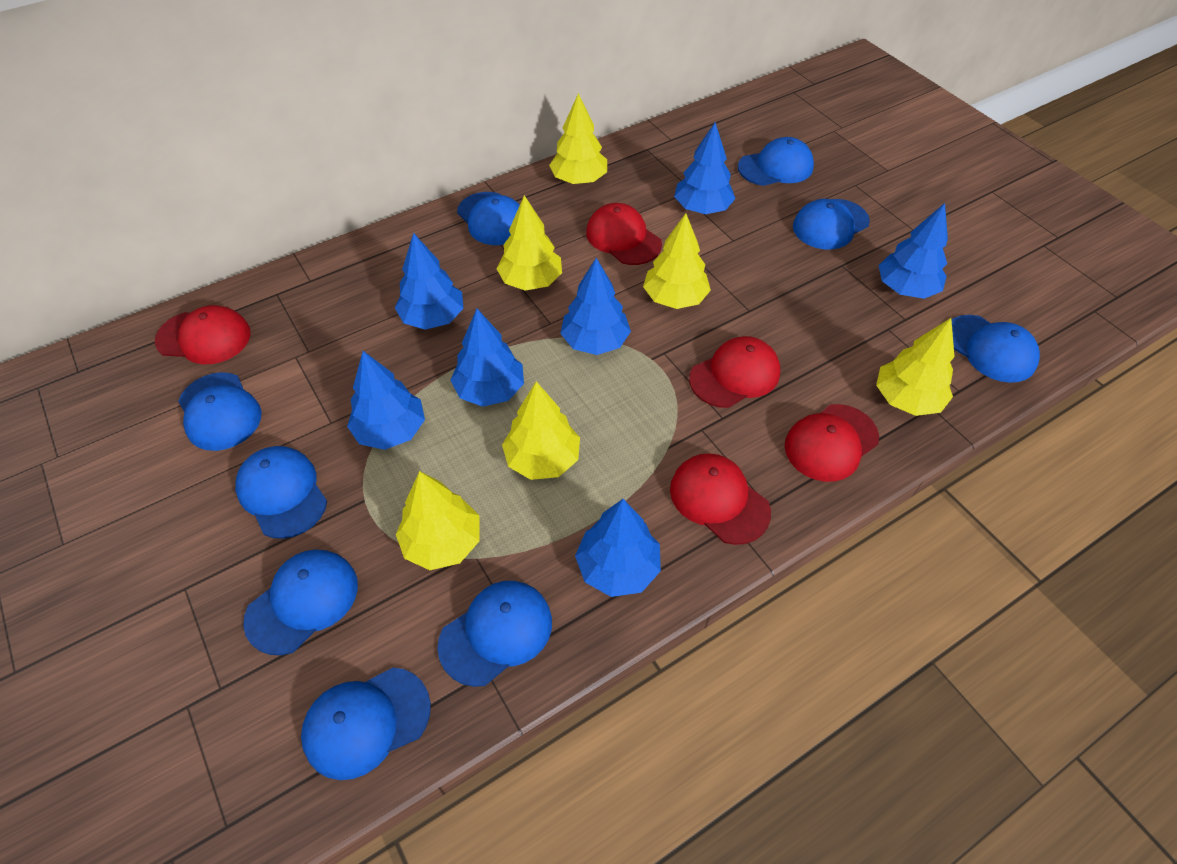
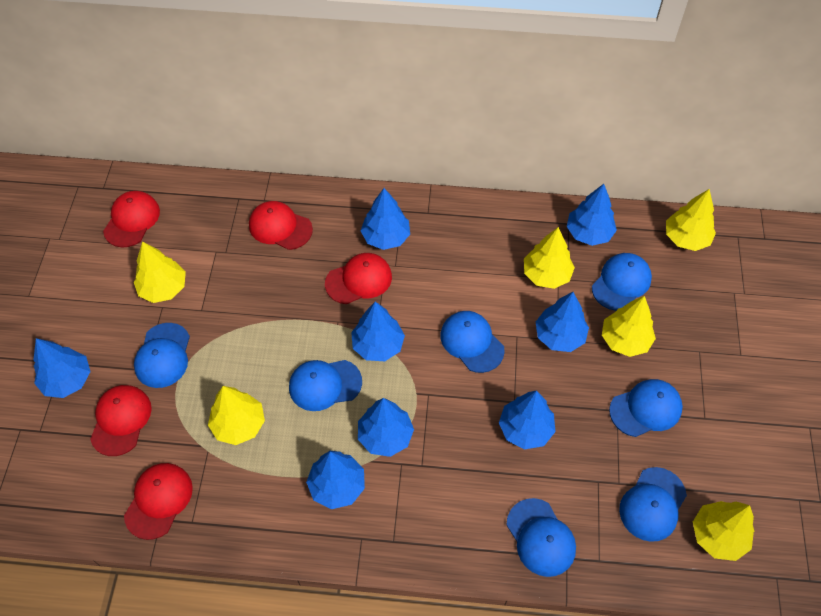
blue cap: 9 -> 7
blue tree: 7 -> 8

